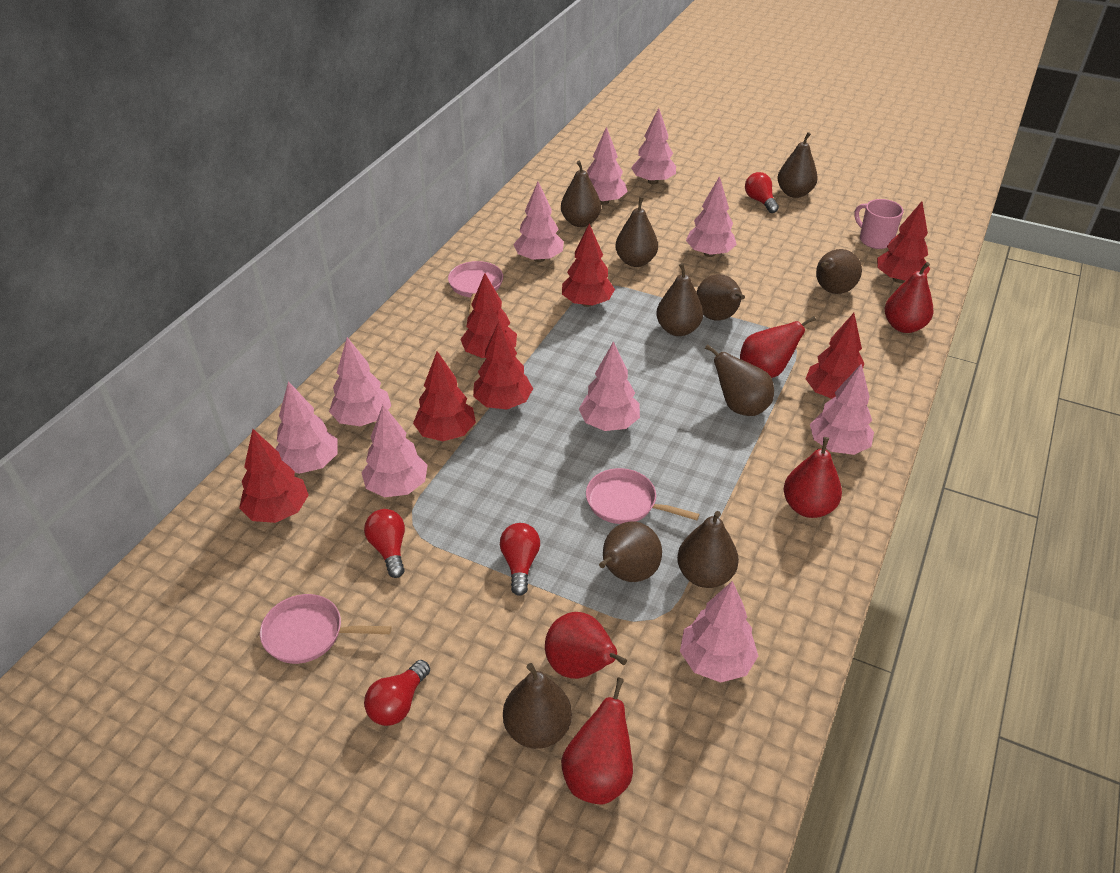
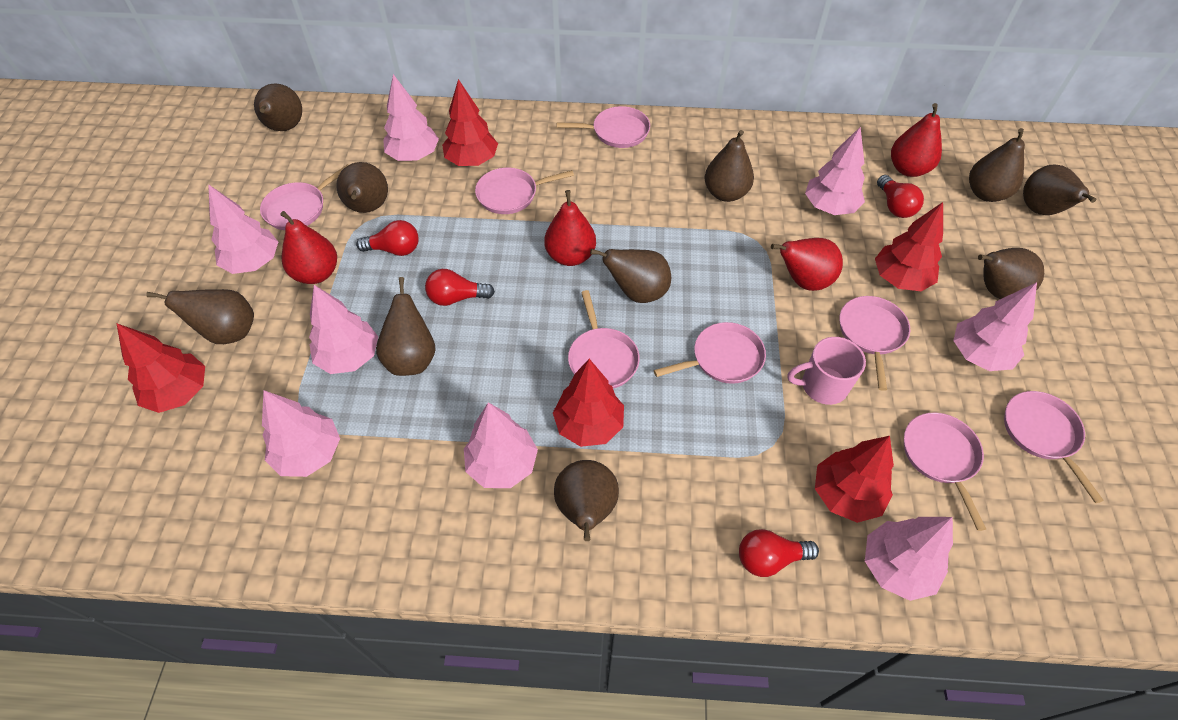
pink pan: 3 -> 8
pink tree: 10 -> 8
red pear: 5 -> 4
red tree: 7 -> 5

